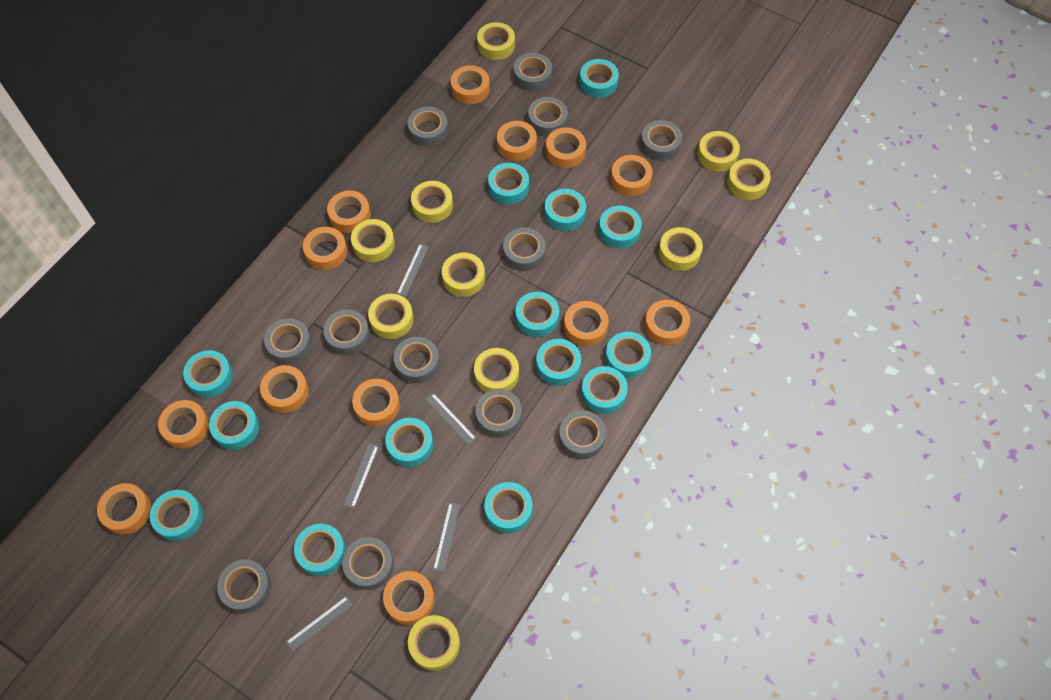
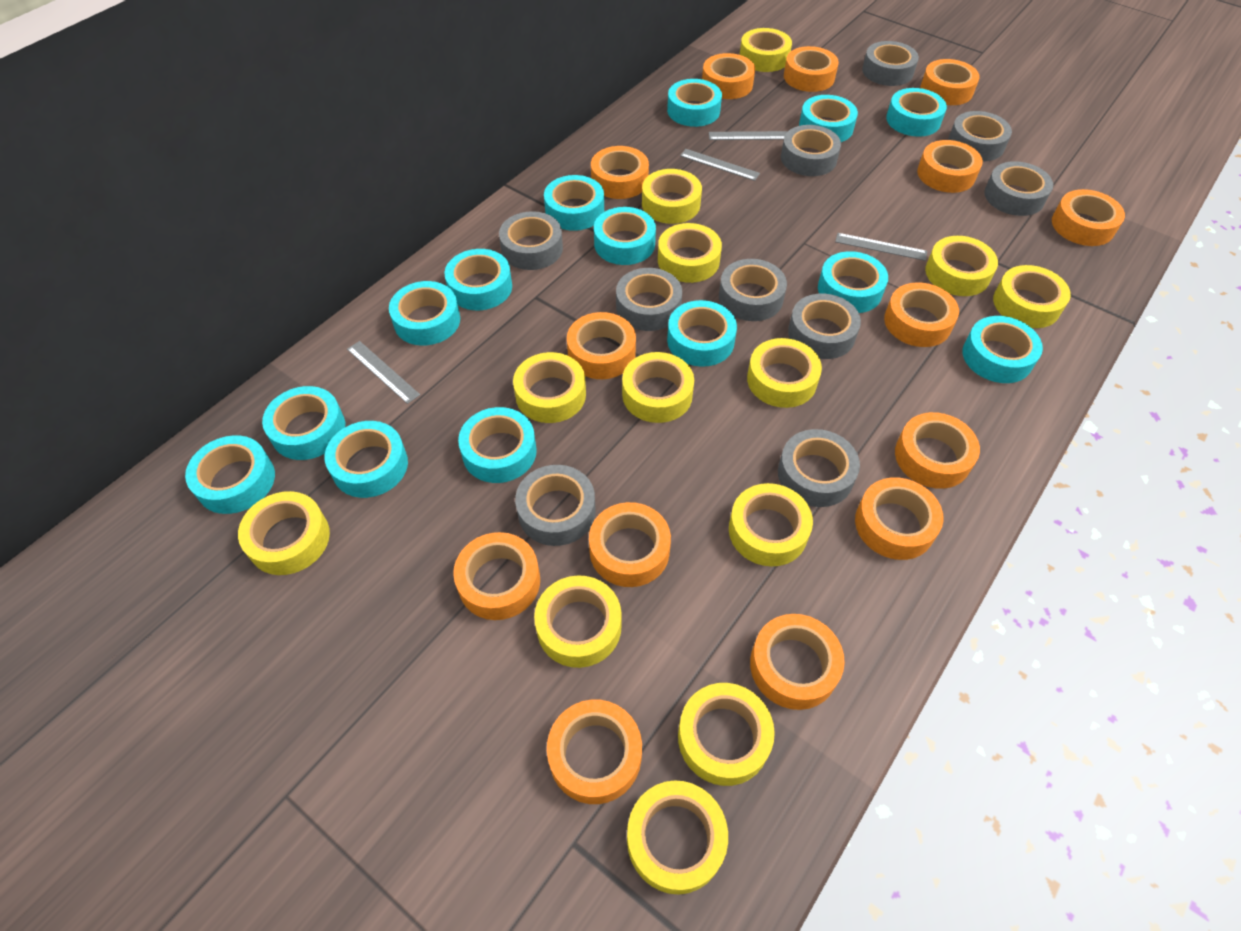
grey ruler: 5 -> 4
grey tape: 12 -> 10
orange tape: 13 -> 14
yellow tape: 10 -> 13

